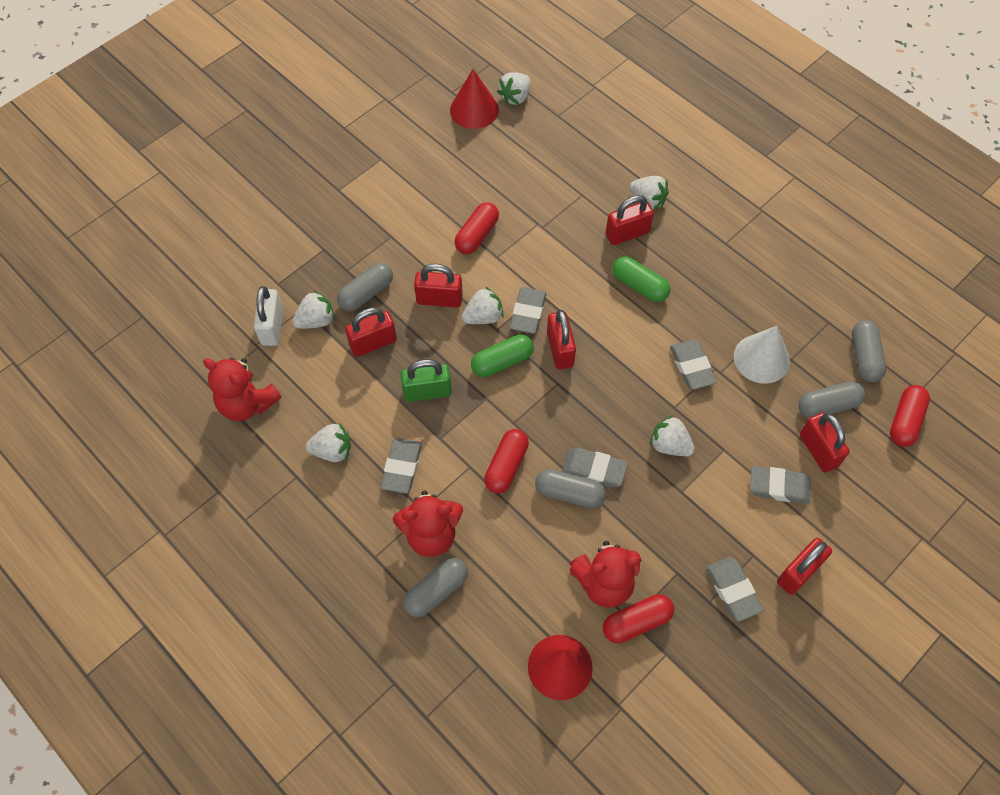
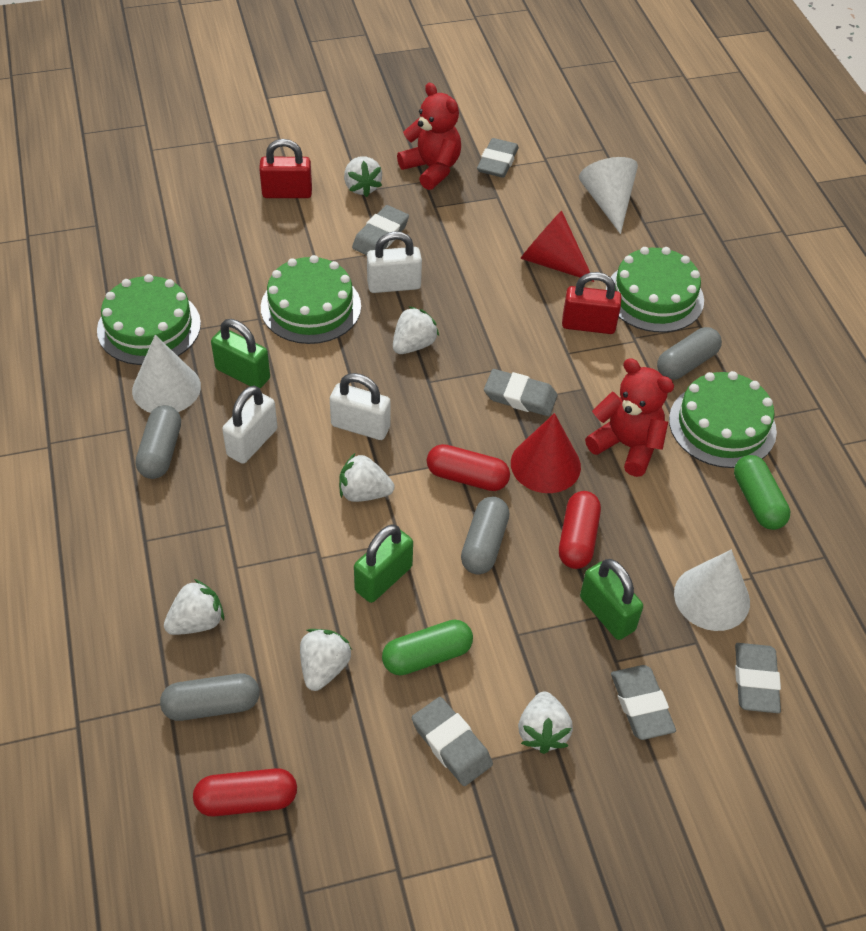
green cake: 0 -> 4
green padlock: 1 -> 3
grey capsule: 5 -> 4
red capsule: 4 -> 3
red padlock: 6 -> 2
red teddy bear: 3 -> 2
white cone: 1 -> 3
white padlock: 1 -> 3

